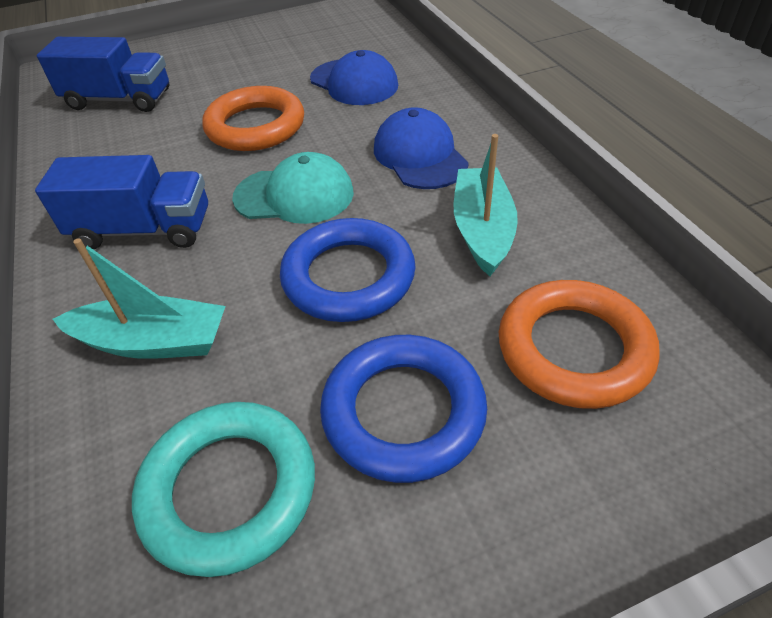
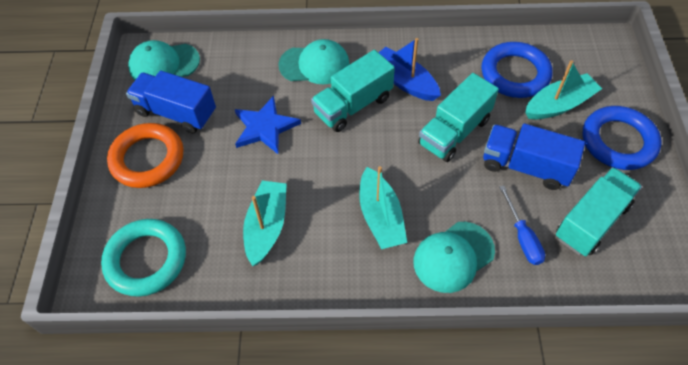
blue boat: 0 -> 1
blue cap: 2 -> 0
blue screwdriver: 0 -> 1
blue star: 0 -> 1
orange ring: 2 -> 1
turquoise boat: 2 -> 3
turquoise cap: 1 -> 3
turquoise truck: 0 -> 3

